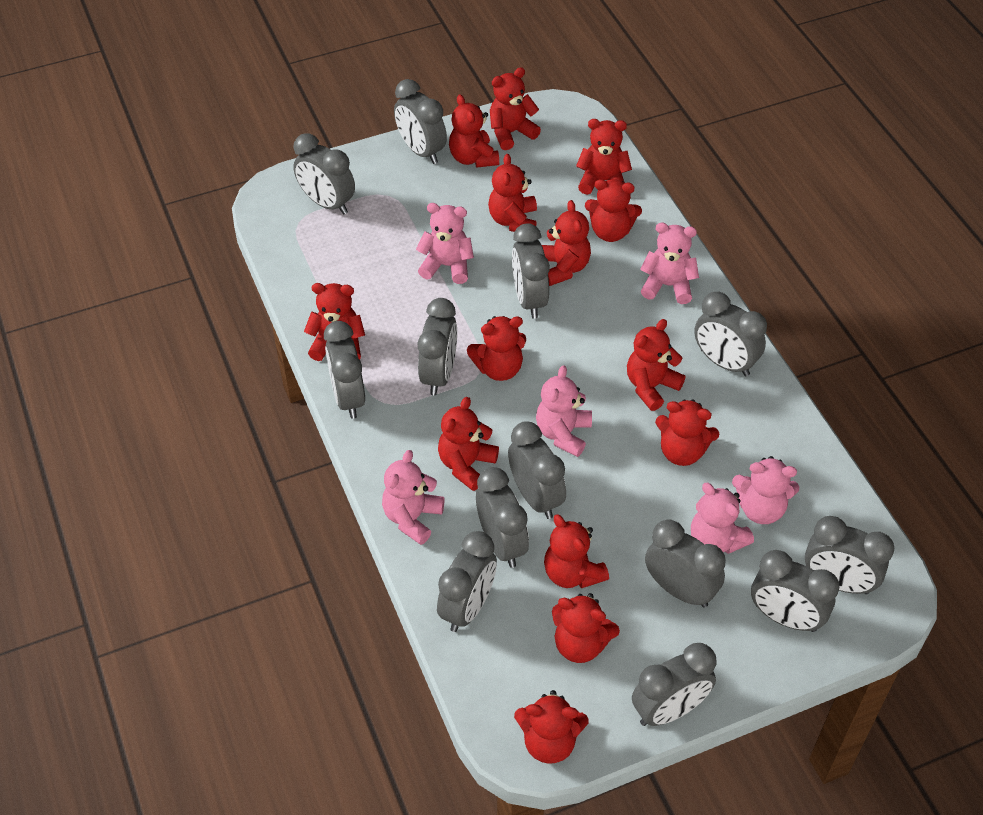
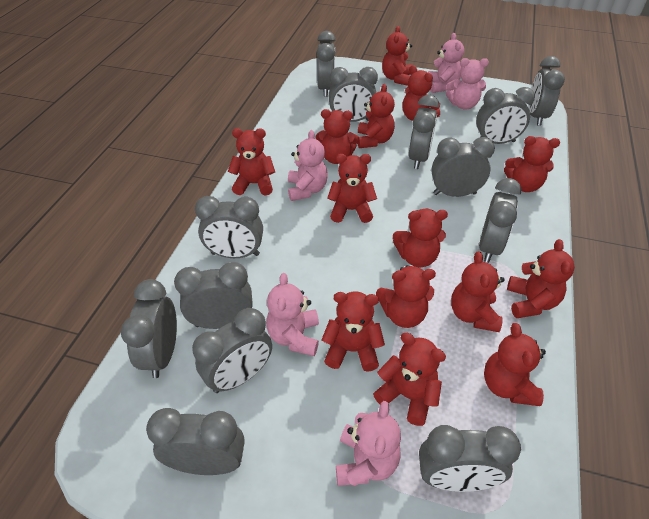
pink teddy bear: 6 -> 5

